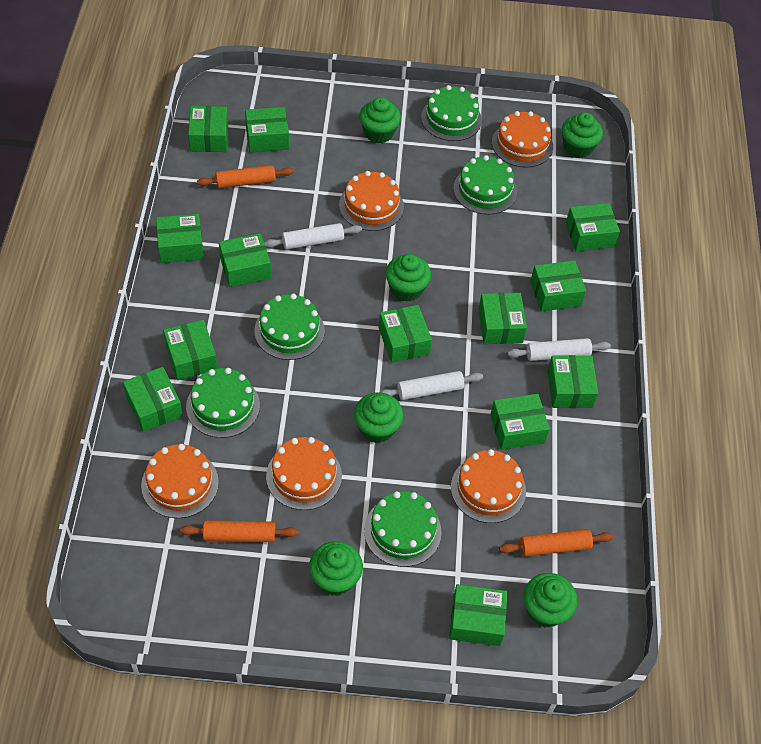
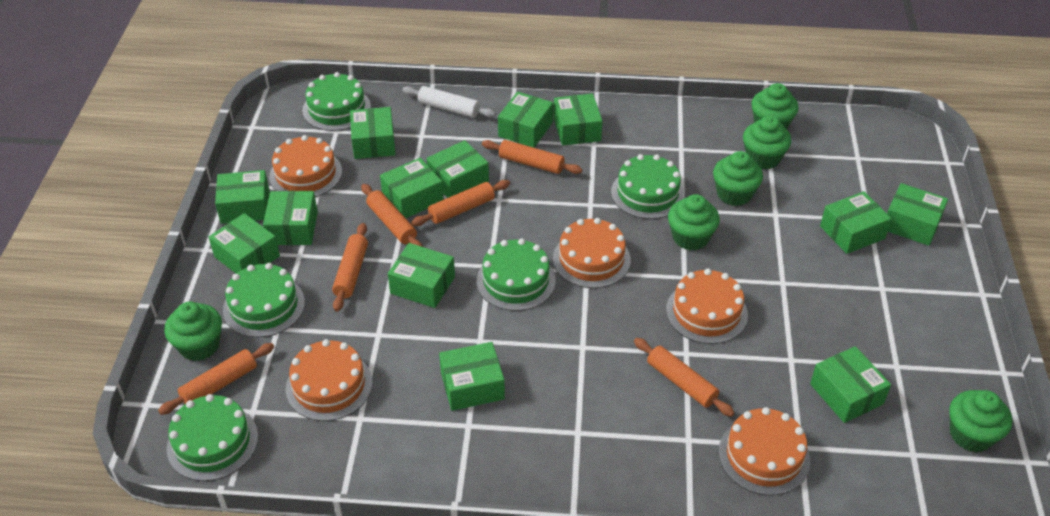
orange rolling pin: 3 -> 6
white rolling pin: 3 -> 1

